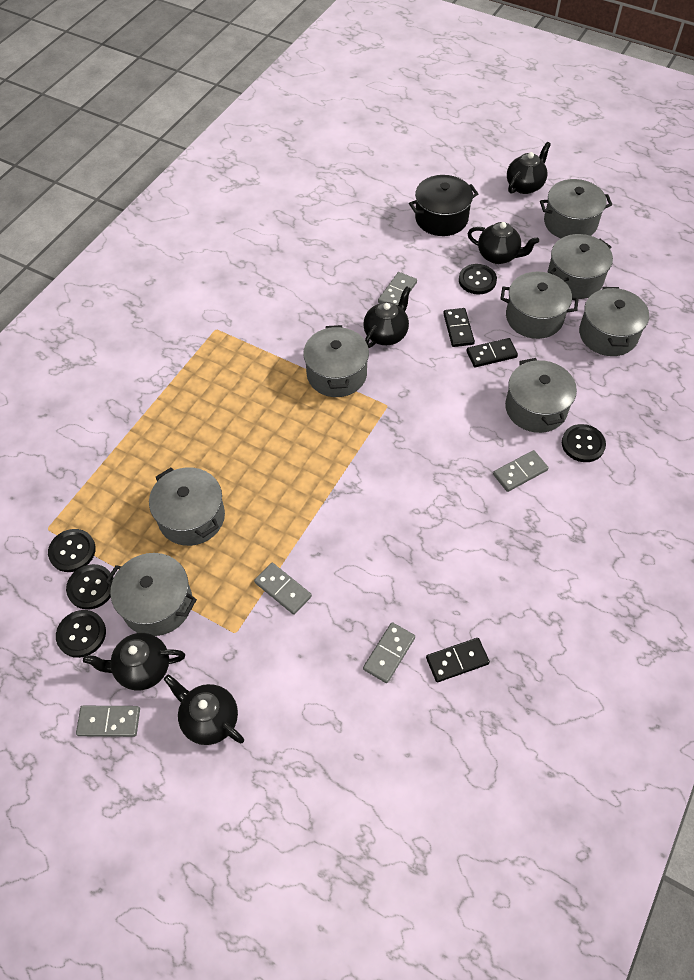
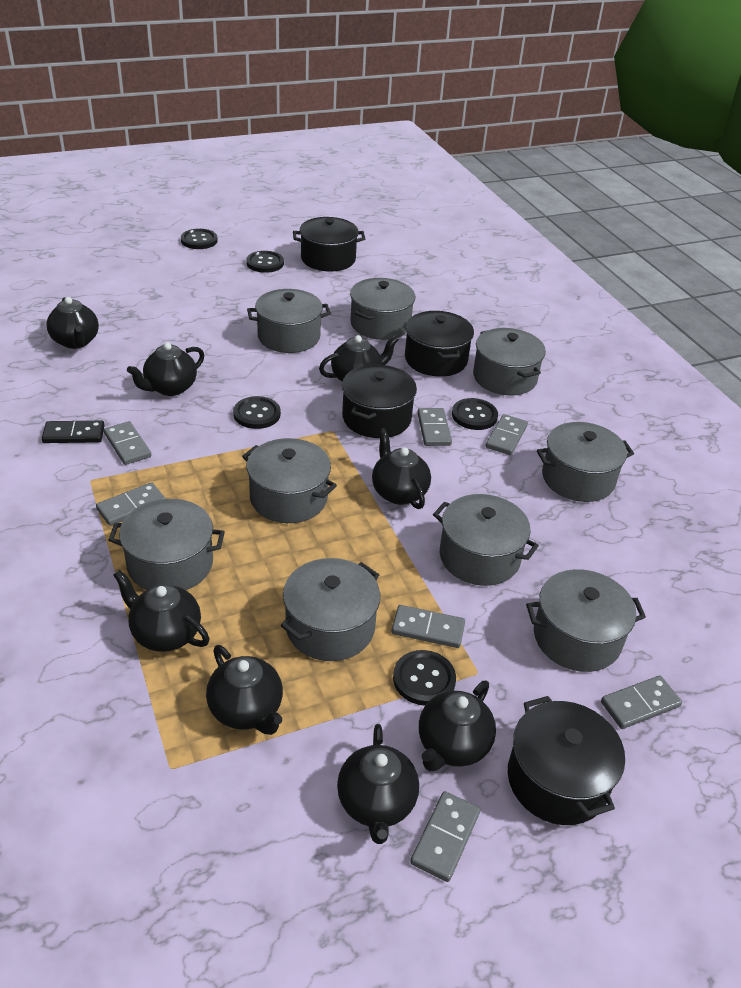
black domino: 3 -> 1
black pot: 1 -> 4
black teapot: 5 -> 8
grey domino: 5 -> 7
grey pot: 8 -> 9

